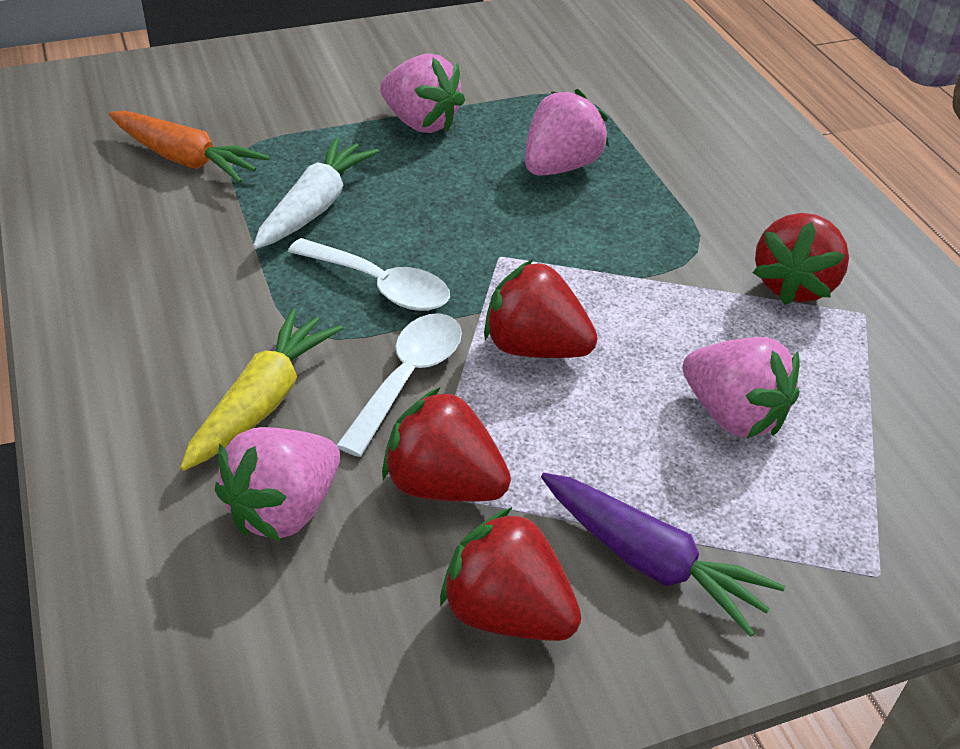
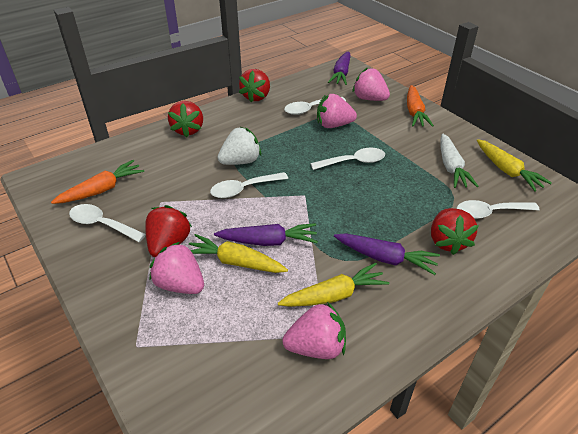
orange carrot: 1 -> 2
purple carrot: 1 -> 3
white spoon: 2 -> 5
white strawberry: 0 -> 1
yellow carrot: 1 -> 3

